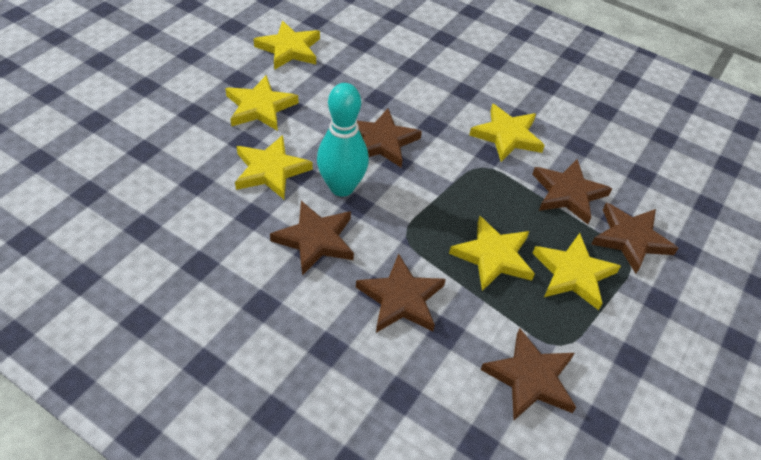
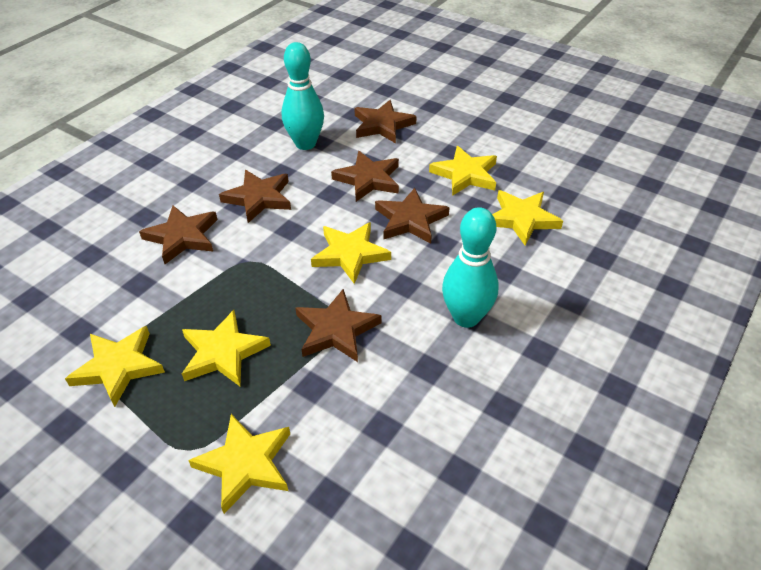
turquoise bowling pin: 1 -> 2

